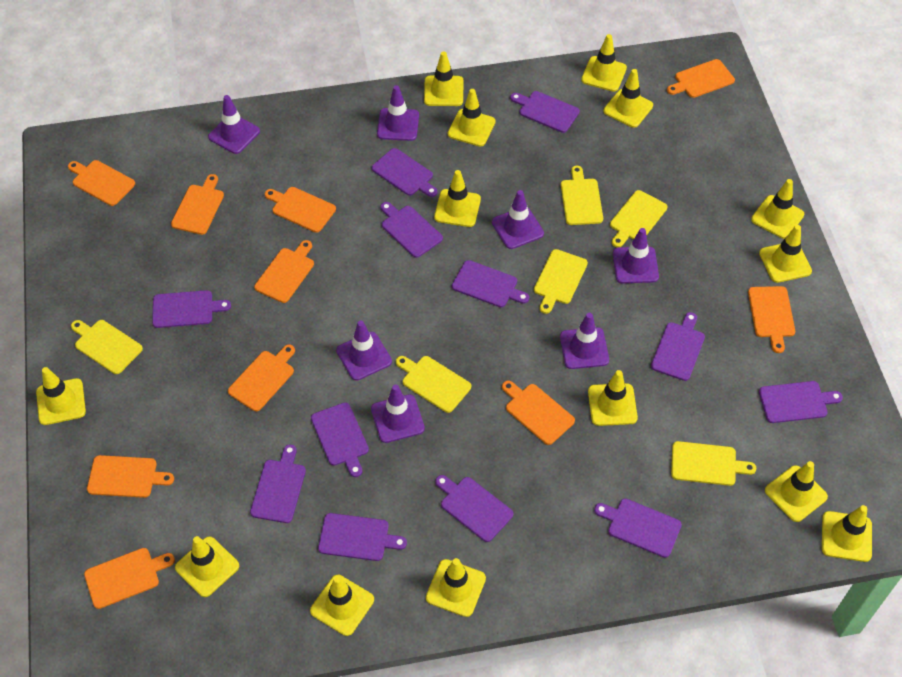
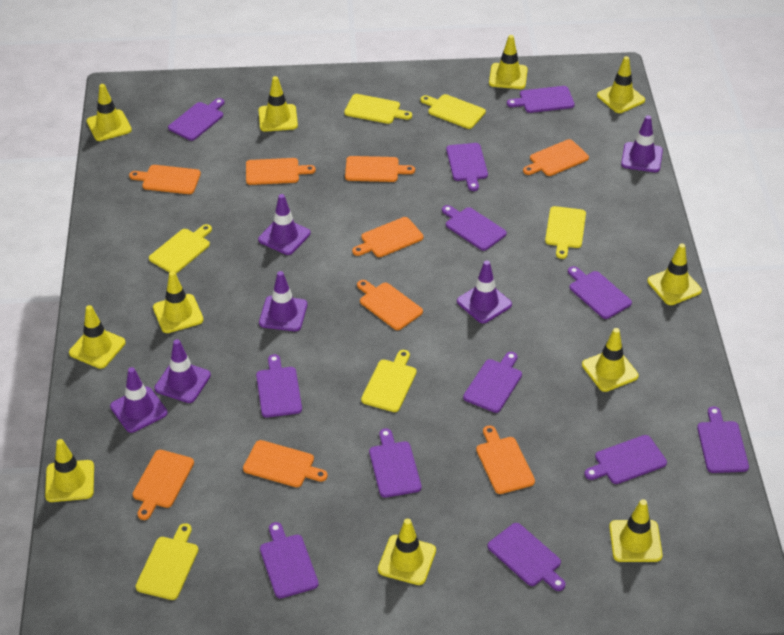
orange cutting board: 10 -> 9
purple traffic cone: 7 -> 6
yellow traffic cone: 14 -> 11

